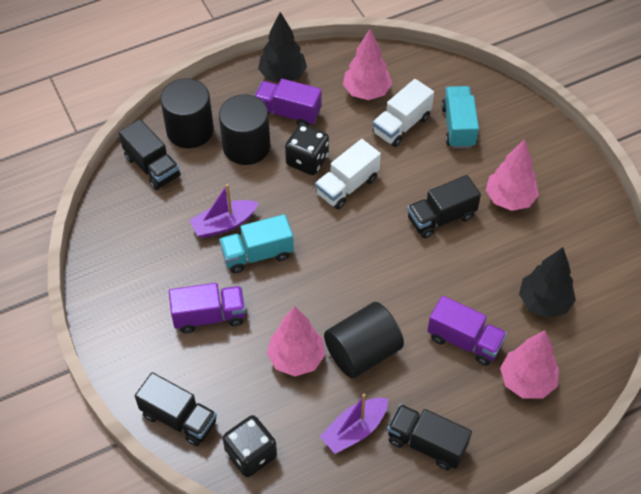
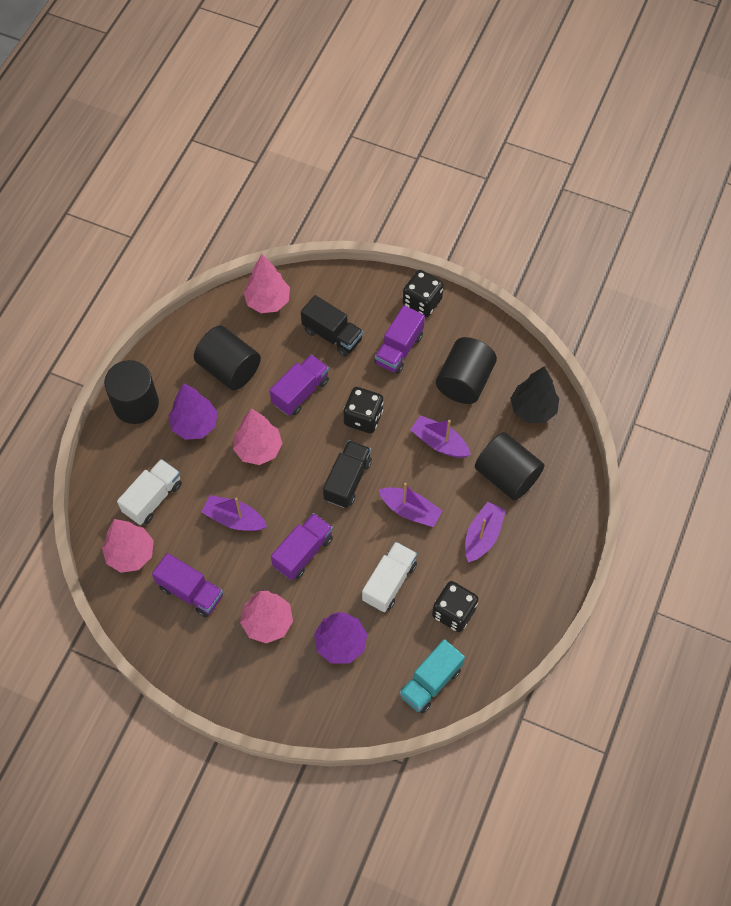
black cylinder: 3 -> 4
black dice: 2 -> 3
black tree: 2 -> 1
black truck: 4 -> 2
purple boat: 2 -> 4
purple tree: 0 -> 2
purple truck: 3 -> 4
turquoise truck: 2 -> 1

